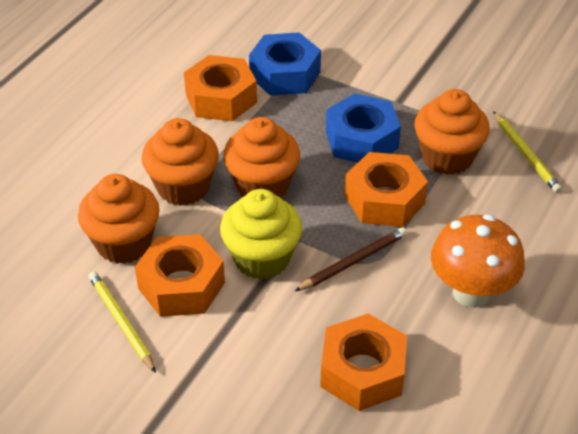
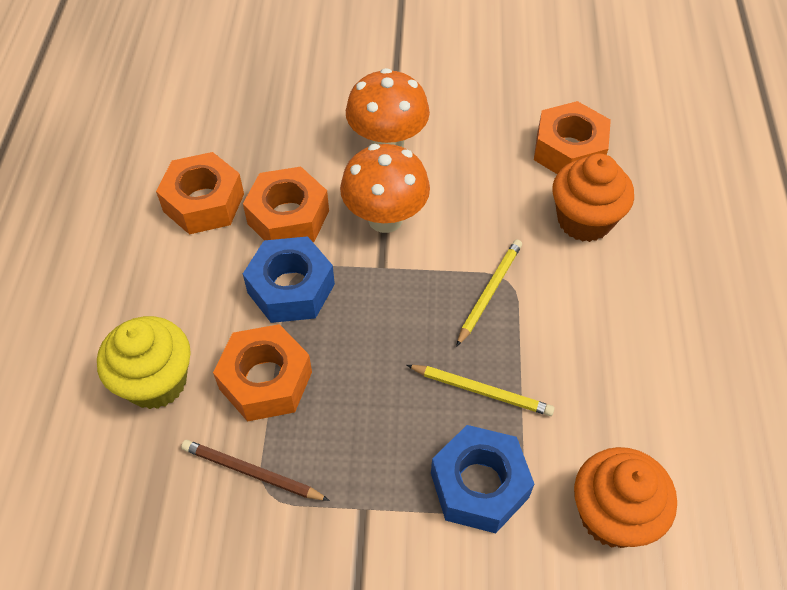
orange cupcake: 4 -> 2
orange mushroom: 1 -> 2

